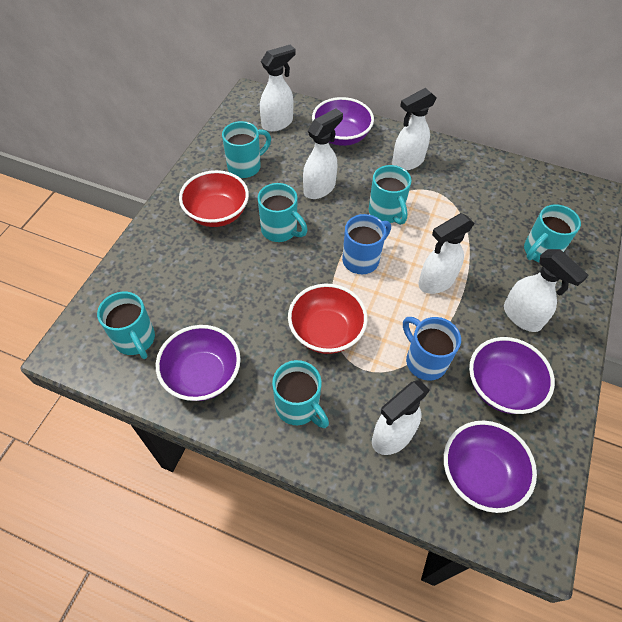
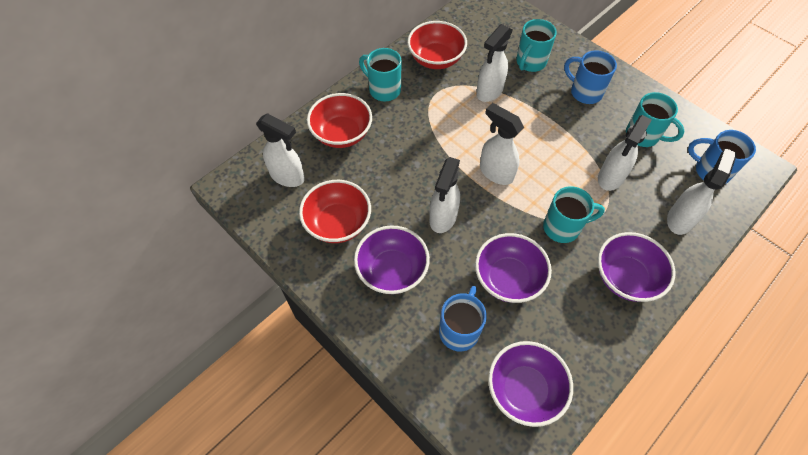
blue mug: 2 -> 3
red bowl: 2 -> 3
turquoise mug: 6 -> 4

